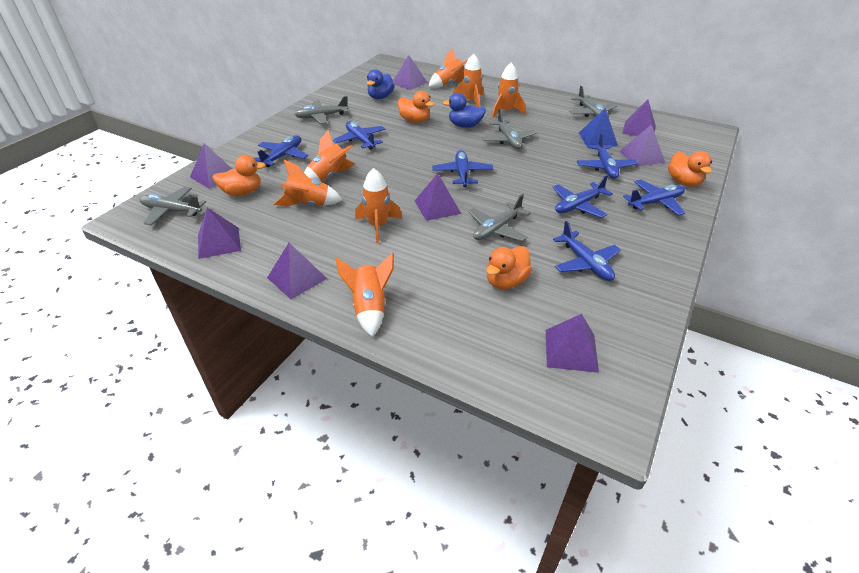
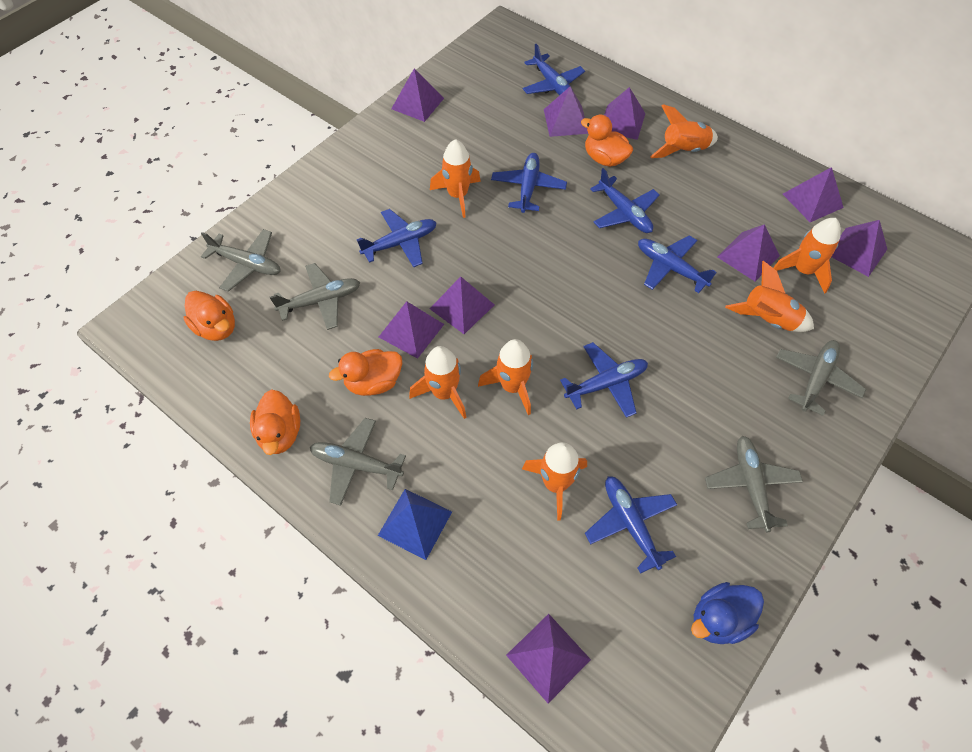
blue duck: 2 -> 1
purple pyramid: 8 -> 9

